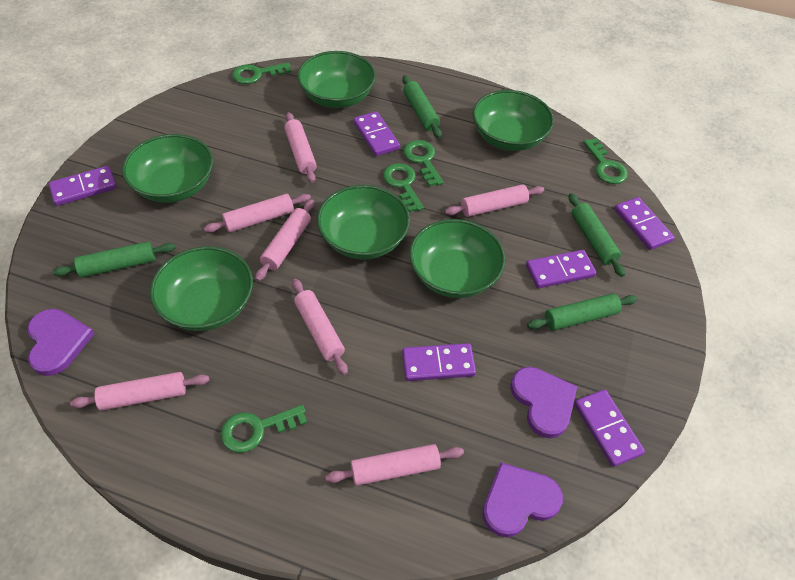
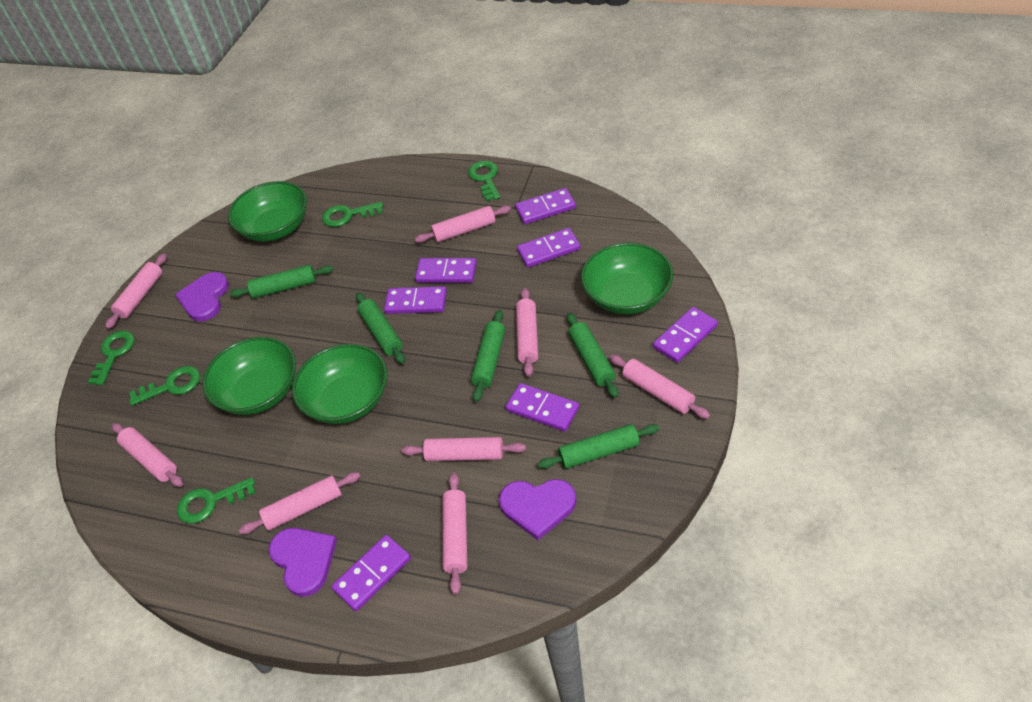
green bowl: 6 -> 4
green rolling pin: 4 -> 5
pink rolling pin: 7 -> 8
purple domino: 6 -> 7

